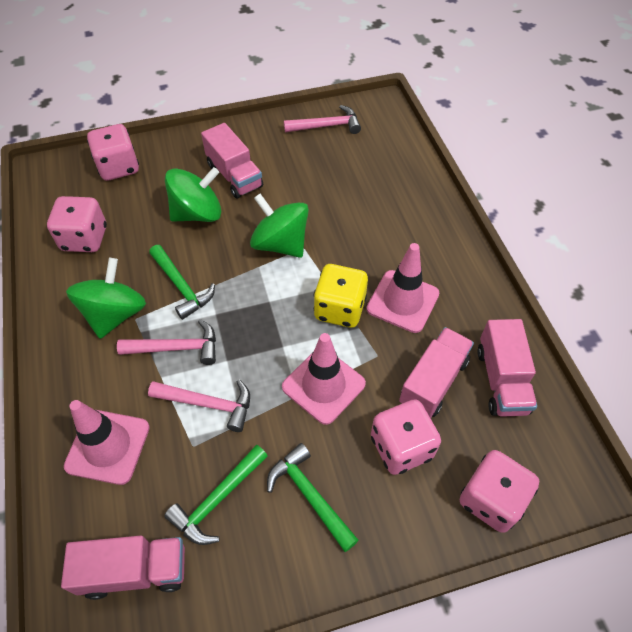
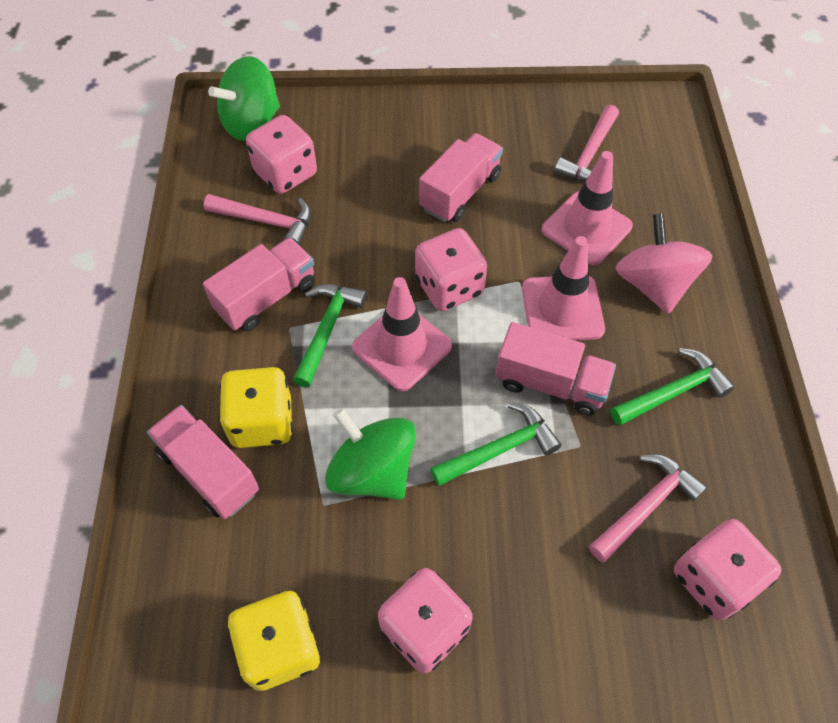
green spinning top: 3 -> 2
pink spinning top: 0 -> 1
yellow dice: 1 -> 2

